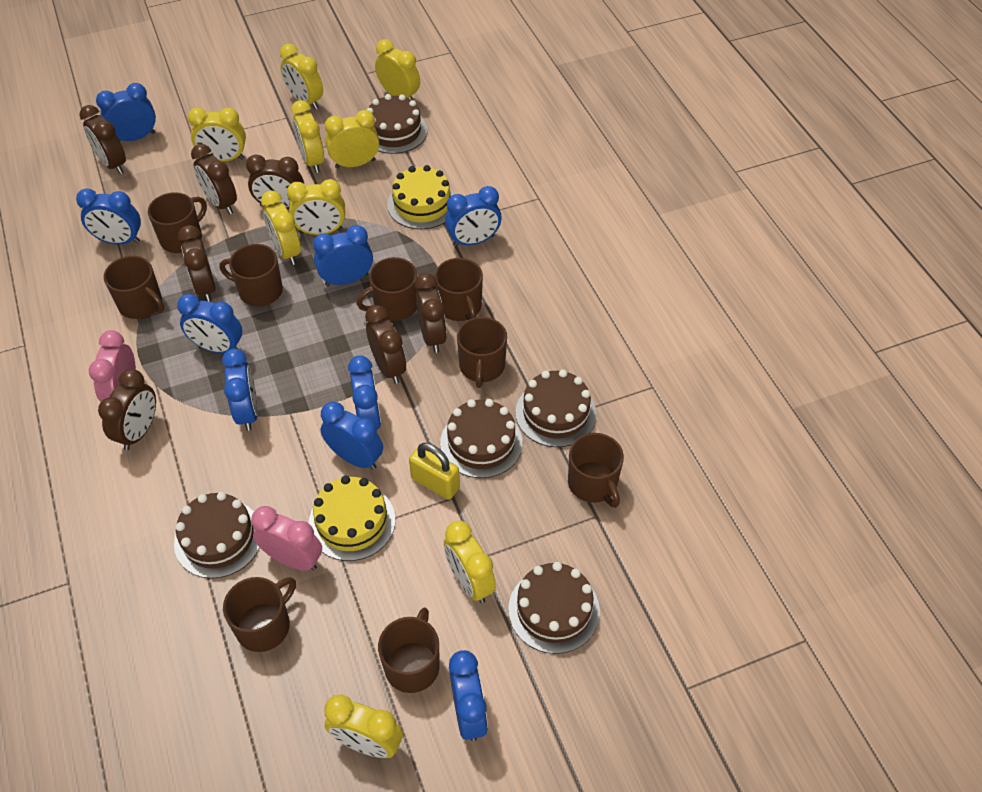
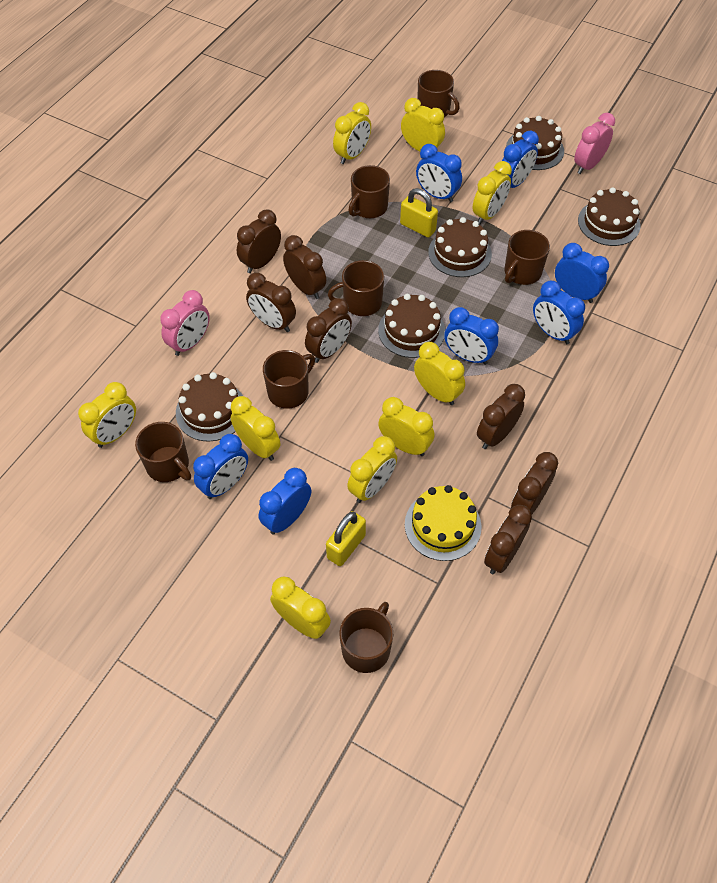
blue clock: 9 -> 7
brown mug: 9 -> 7
yellow cake: 2 -> 1
yellow padlock: 1 -> 2

